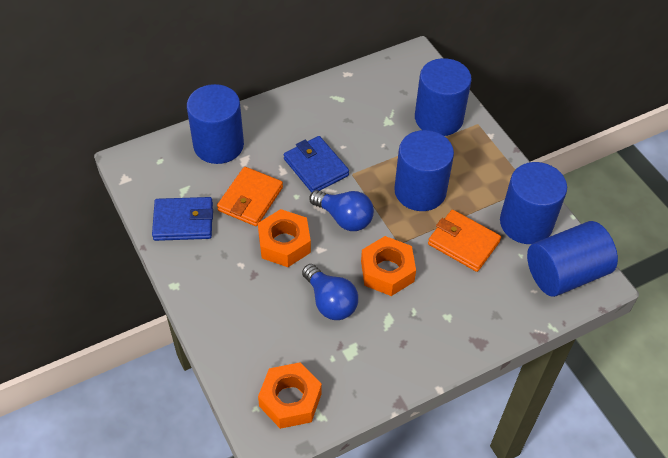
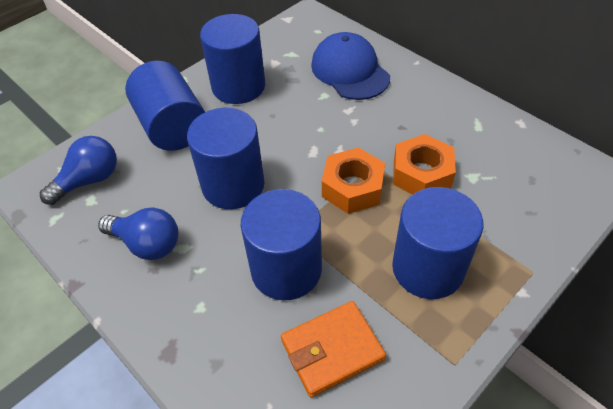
blue cap: 0 -> 1
blue wallet: 2 -> 0
orange nut: 3 -> 2
orange wallet: 2 -> 1

